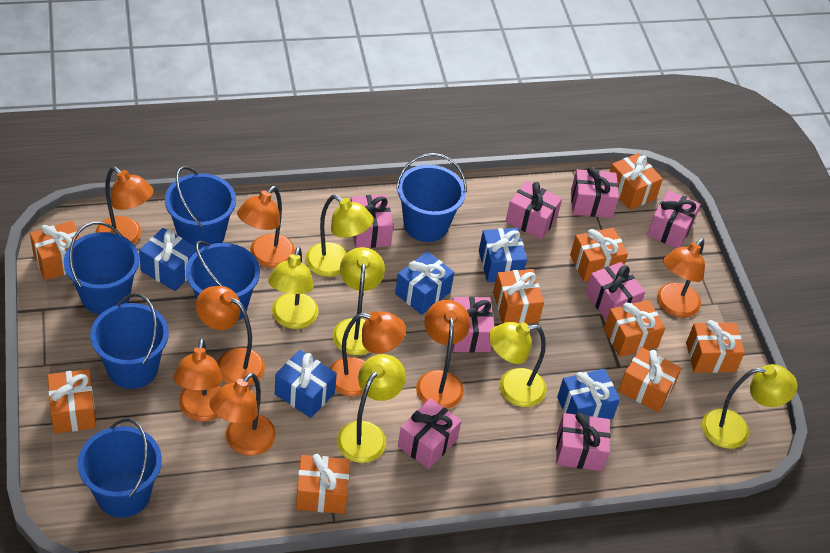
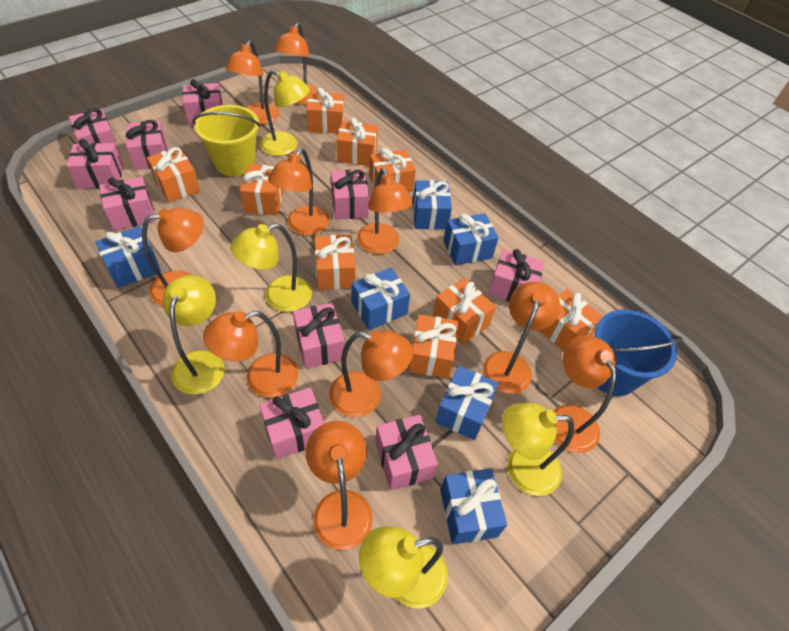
blue bucket: 6 -> 1
blue gift: 5 -> 6
orange lamp: 8 -> 10
pink gift: 8 -> 10
yellow bucket: 0 -> 1
yellow lamp: 6 -> 5

